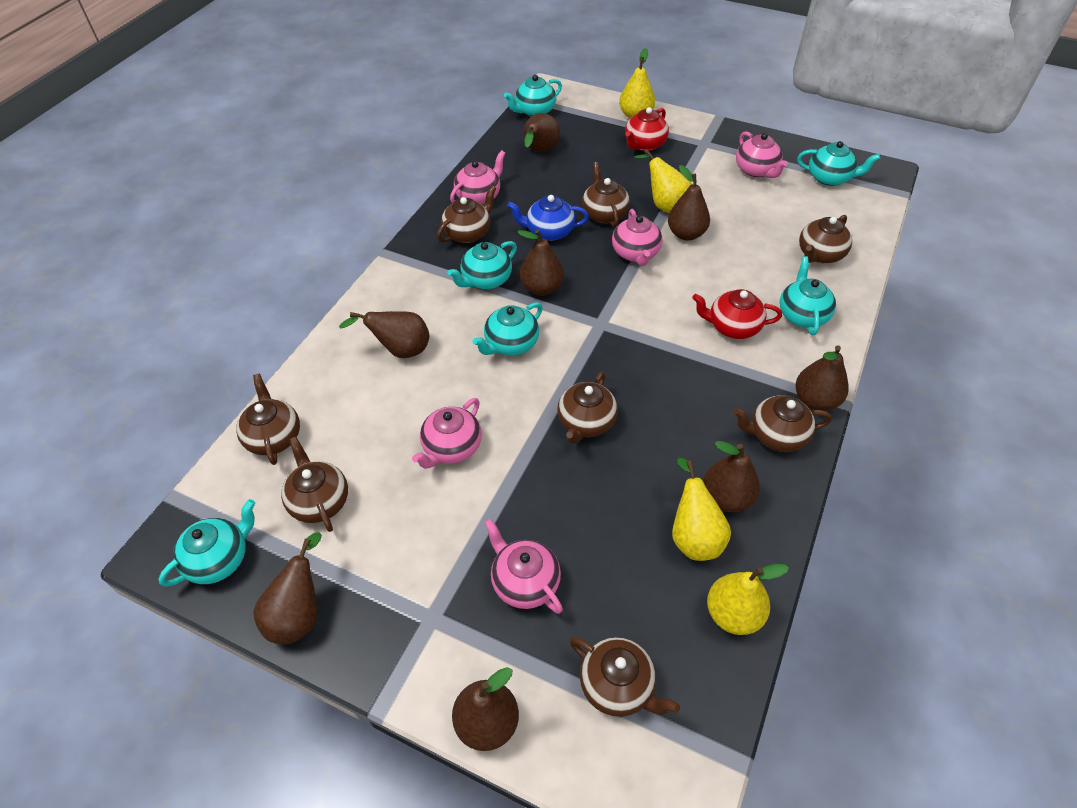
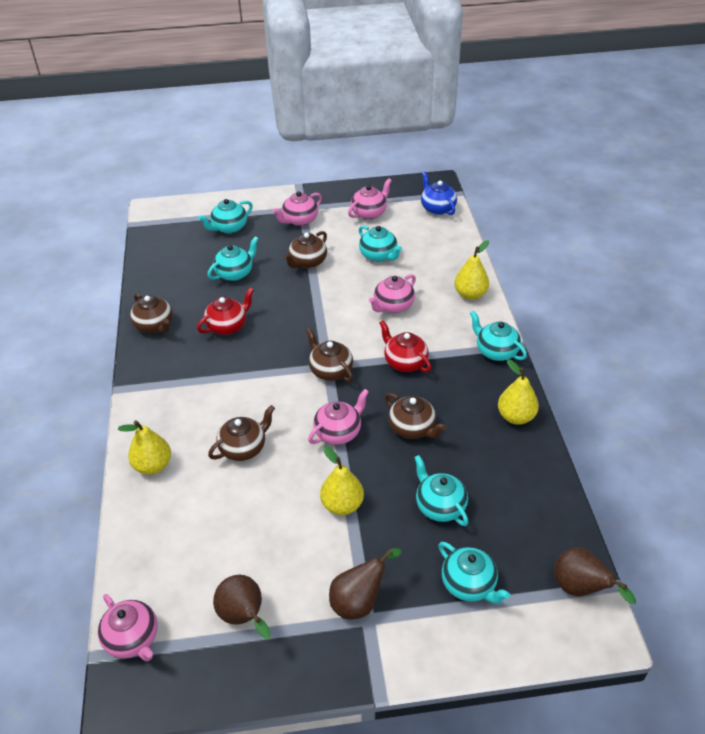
brown pear: 8 -> 3
brown teapot: 8 -> 5

